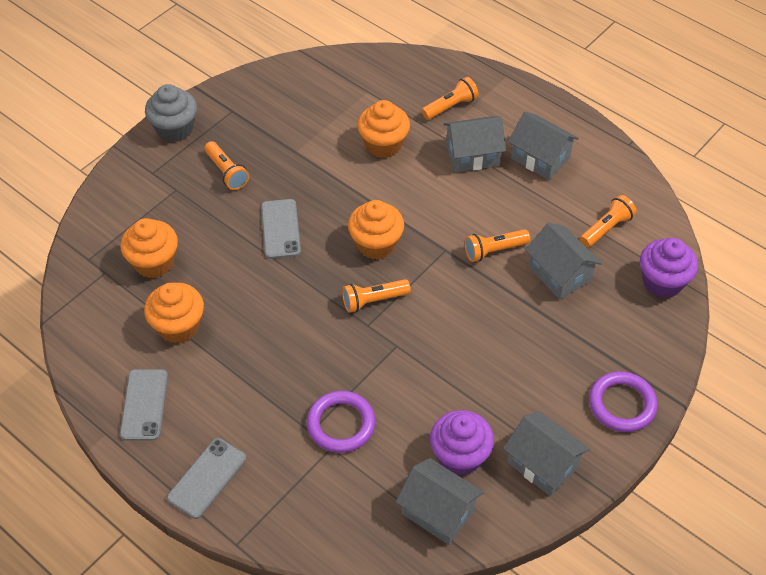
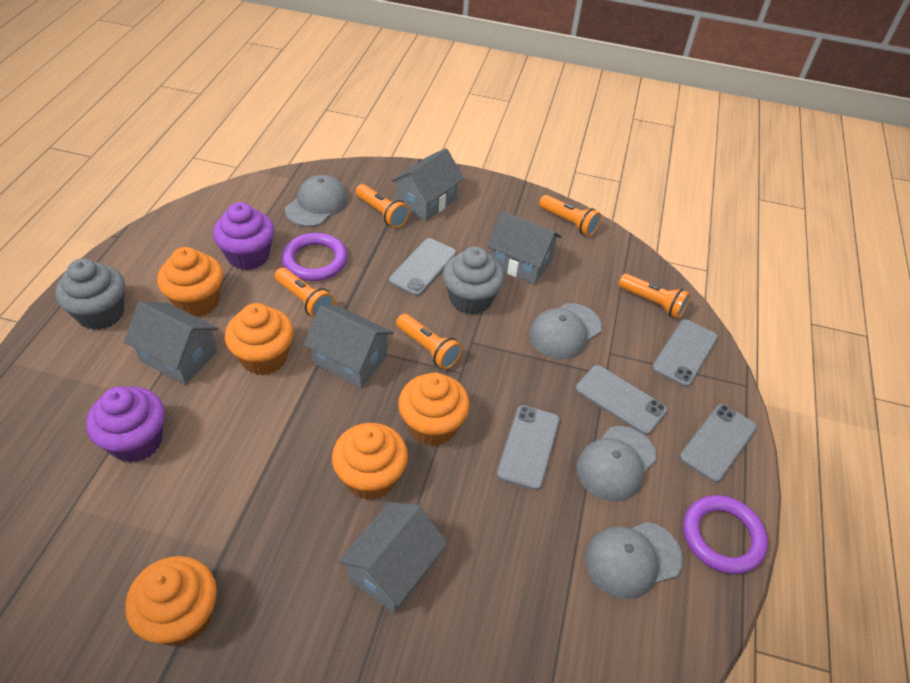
grey cap: 0 -> 4
grey cupcake: 1 -> 2
grey phone: 3 -> 5
orange cupcake: 4 -> 5

